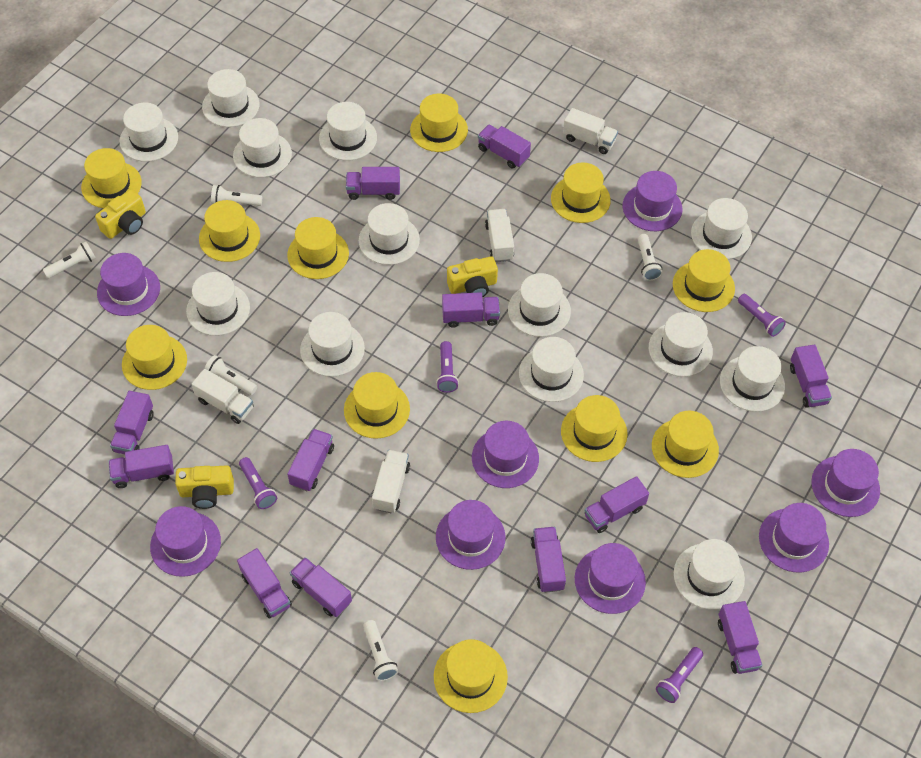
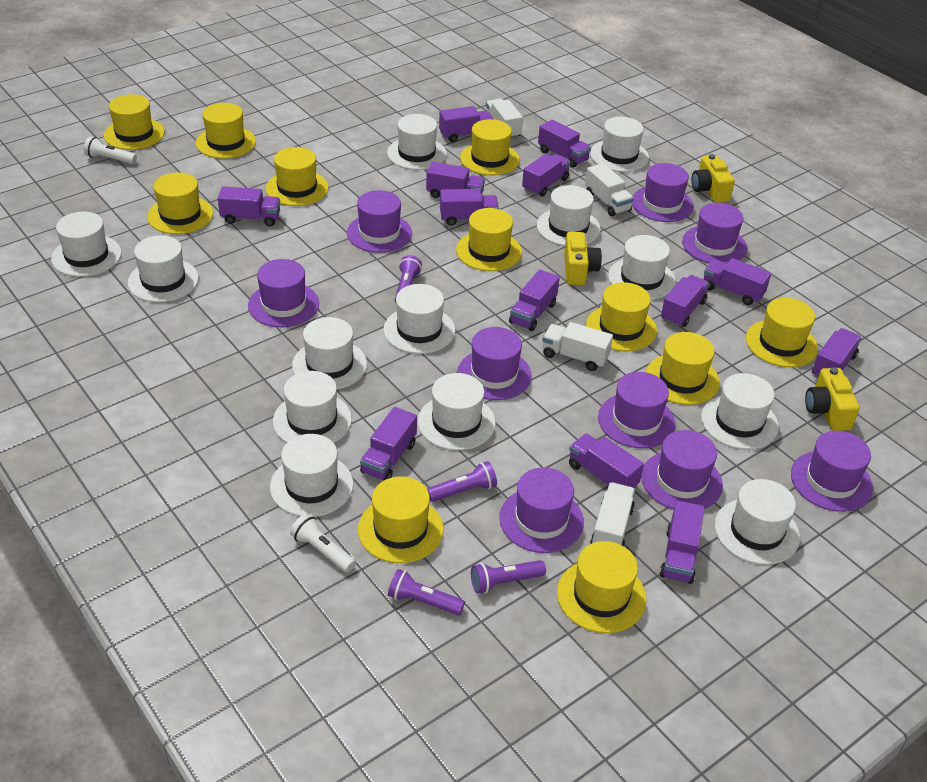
purple hat: 8 -> 9
purple truck: 12 -> 13
white flashlight: 5 -> 2

